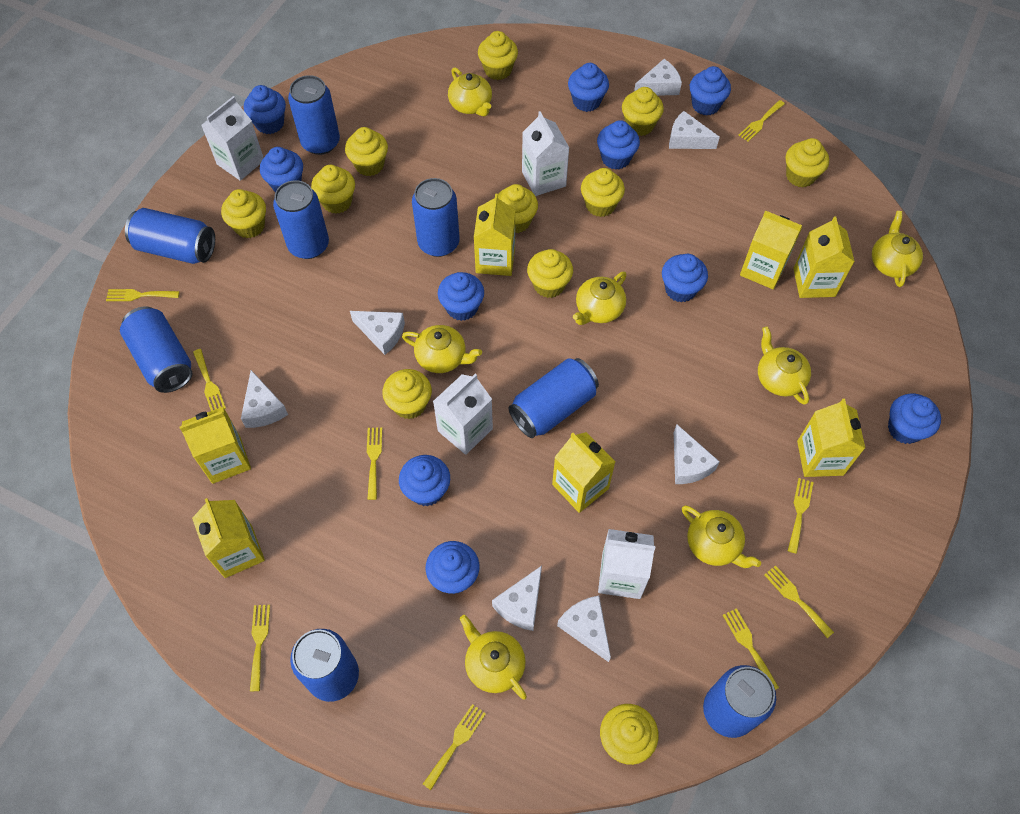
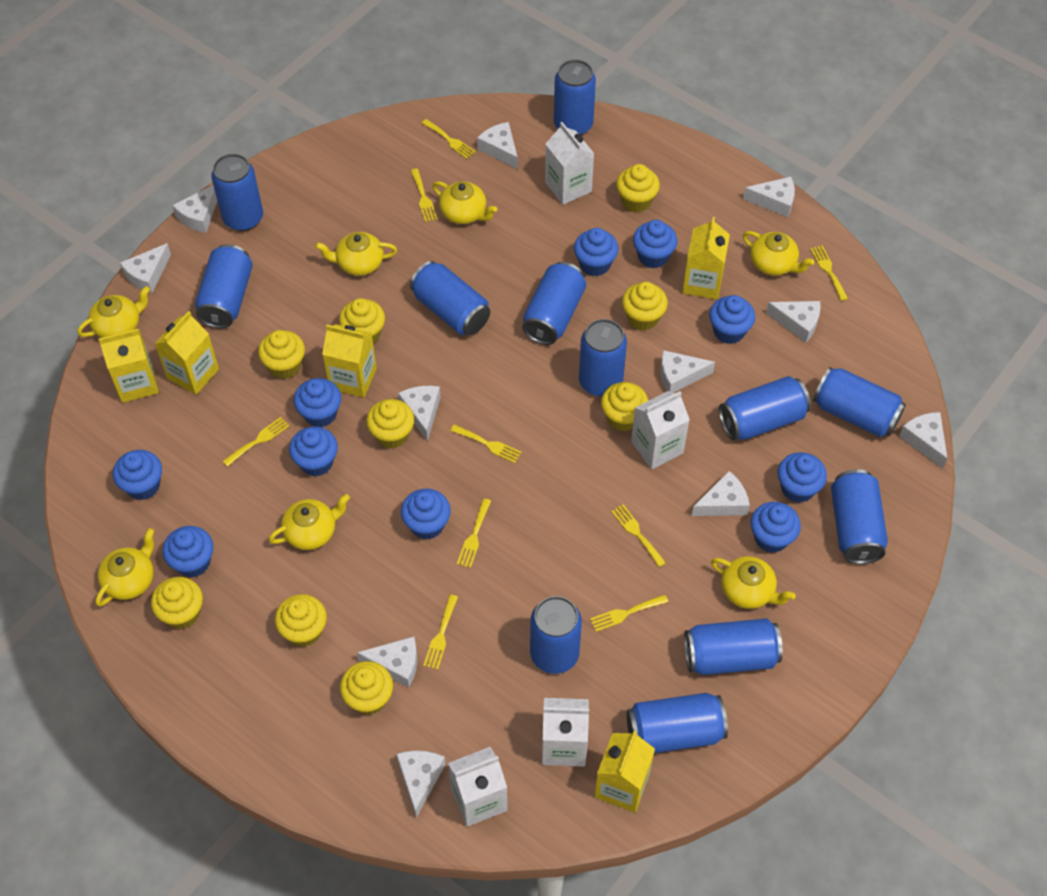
blue can: 8 -> 12
white cheese: 7 -> 11
yellow carton: 7 -> 5
yellow cupcake: 11 -> 9

